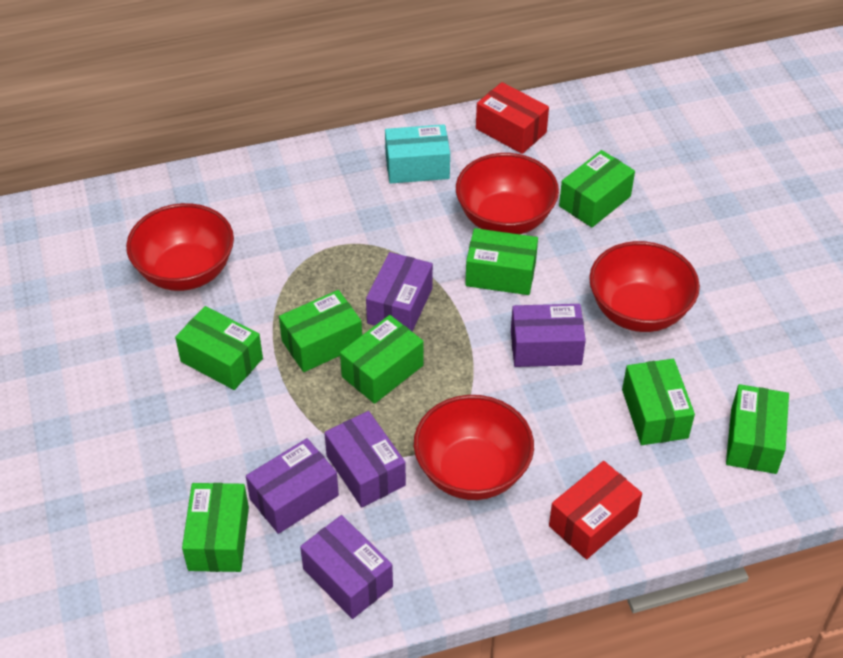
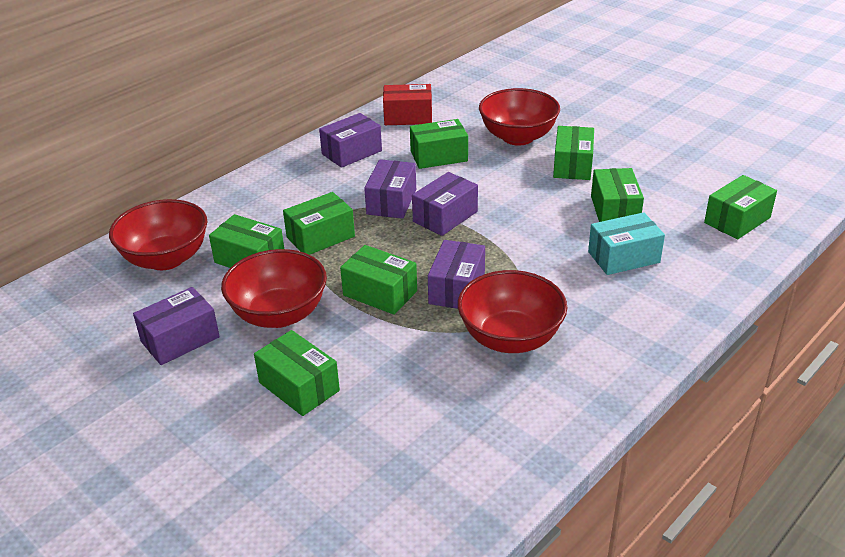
red box: 2 -> 1

